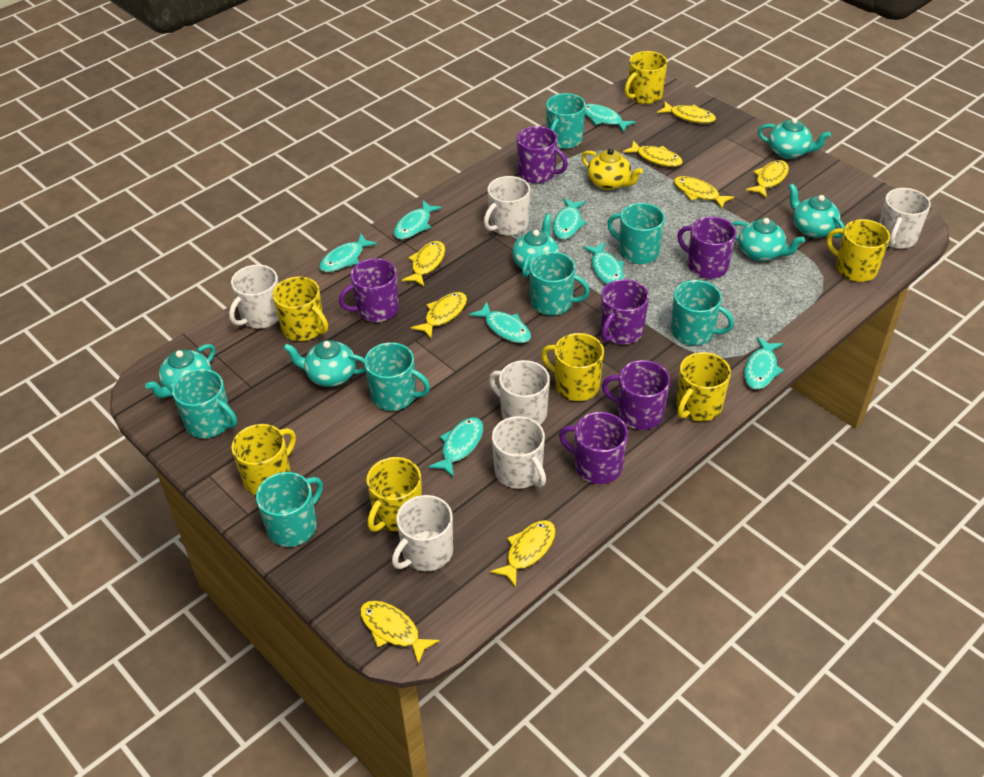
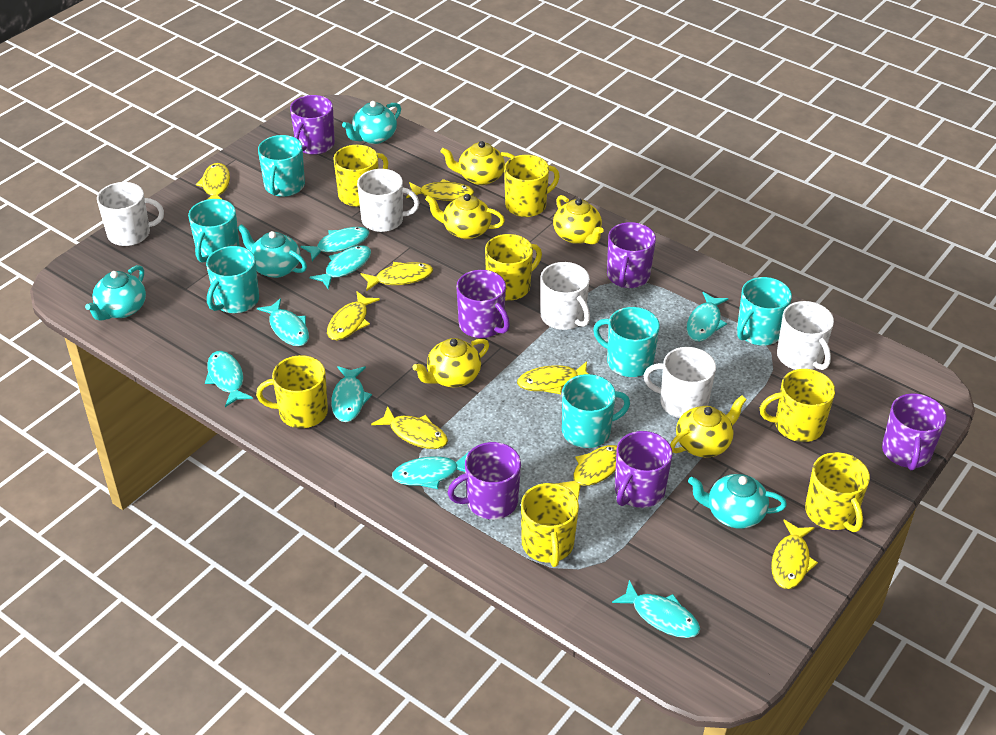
turquoise mug: 7 -> 6
turquoise teapot: 6 -> 4
white mug: 6 -> 5
yellow teapot: 1 -> 5

